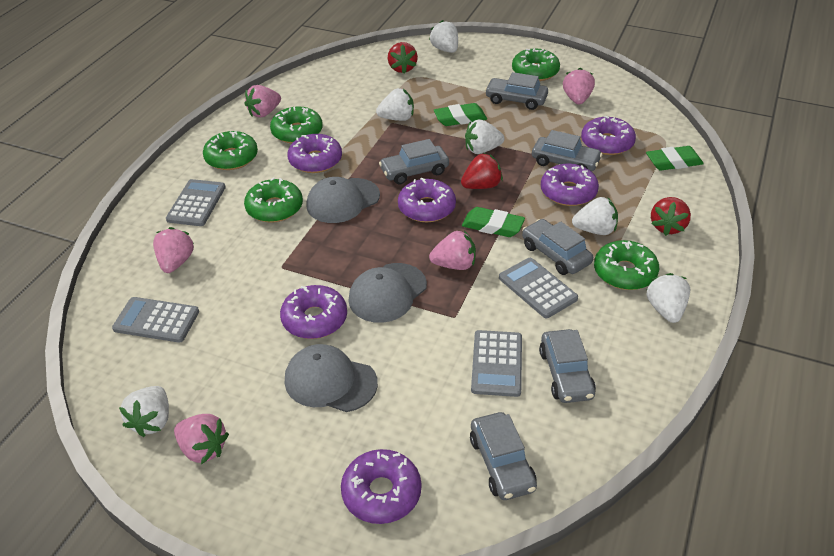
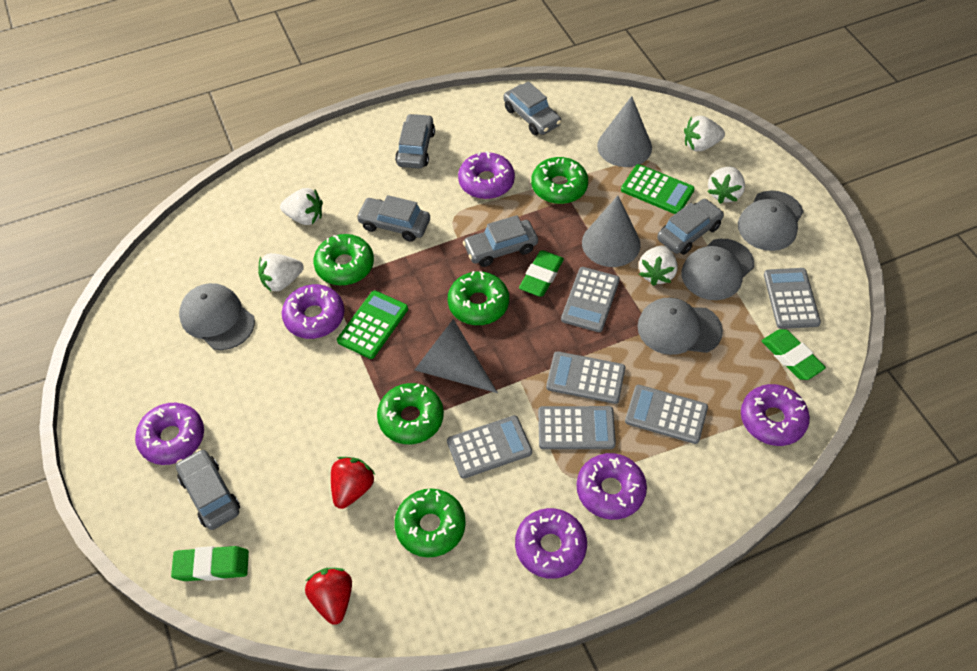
green calculator: 0 -> 2
grey calculator: 4 -> 6
grey cap: 3 -> 4
grey cone: 0 -> 3
pink strawberry: 5 -> 0
red strawberry: 3 -> 2
white strawberry: 6 -> 5

